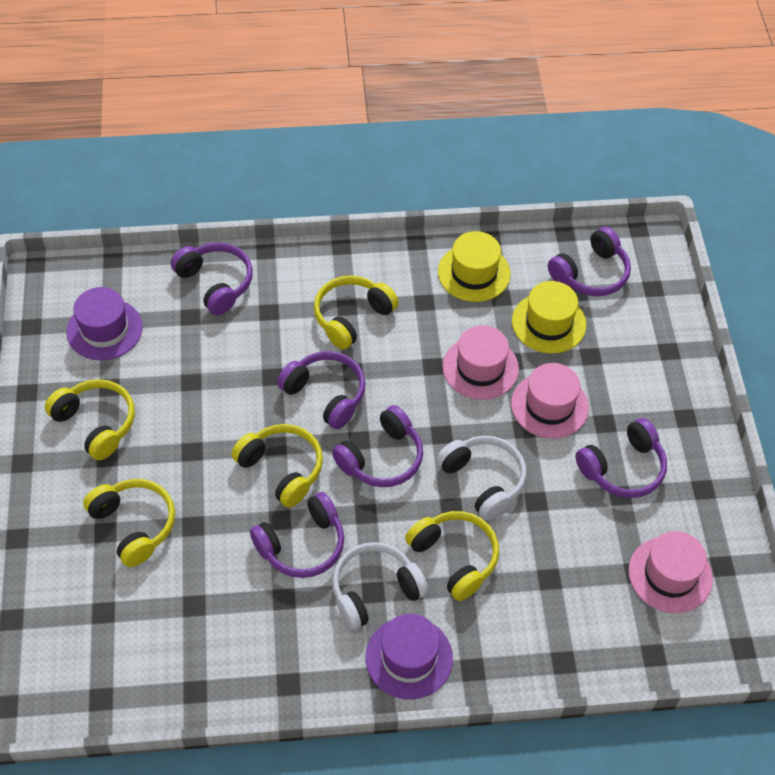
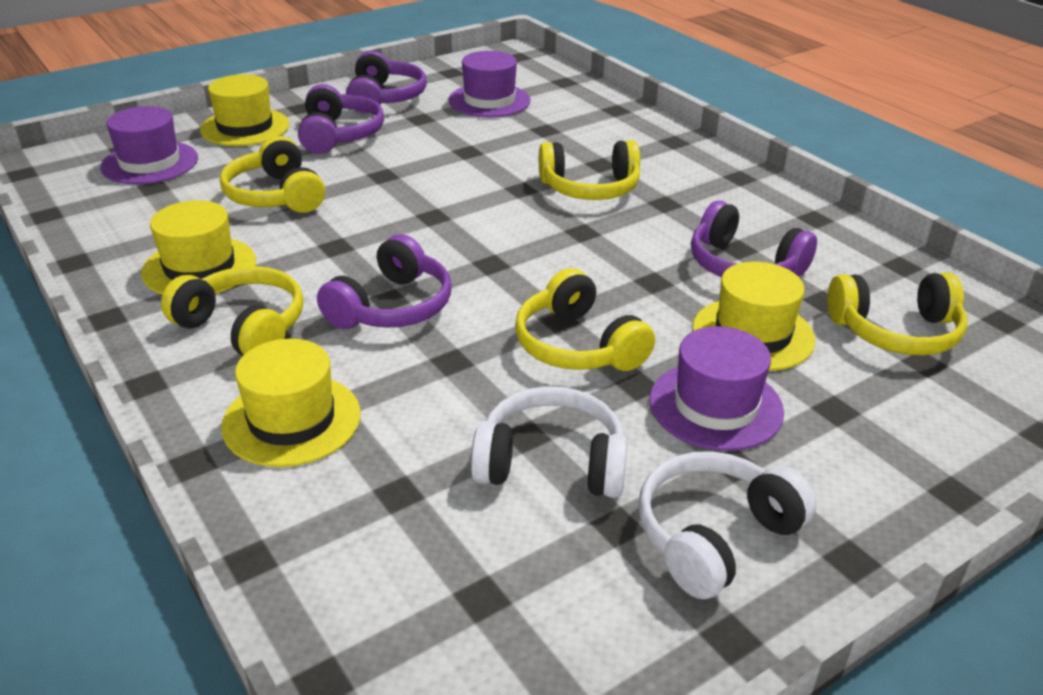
pink hat: 3 -> 0
purple hat: 2 -> 3
purple headphones: 6 -> 4
yellow hat: 2 -> 4

